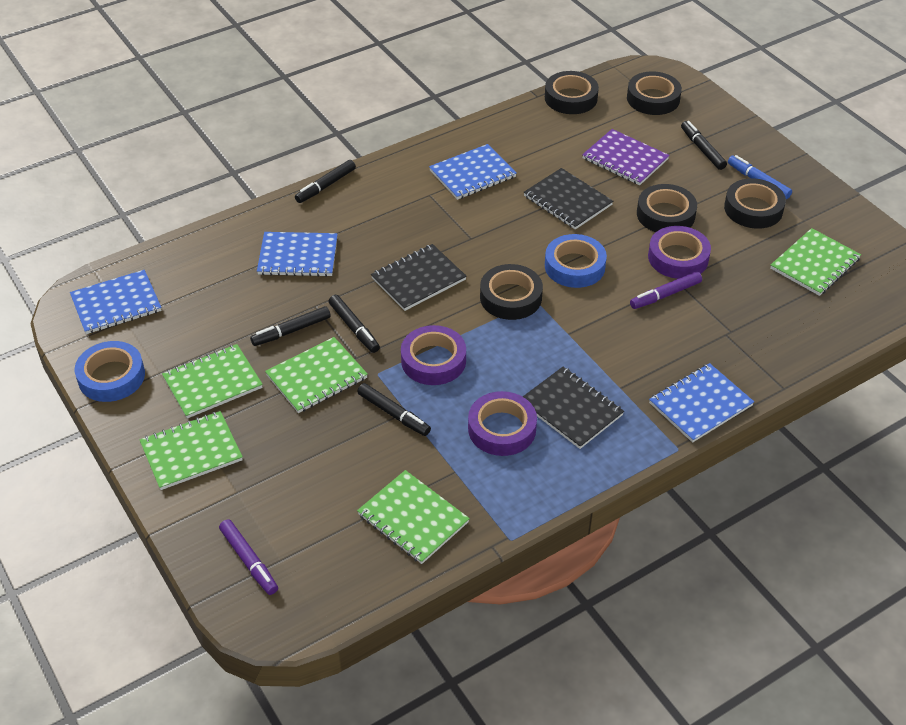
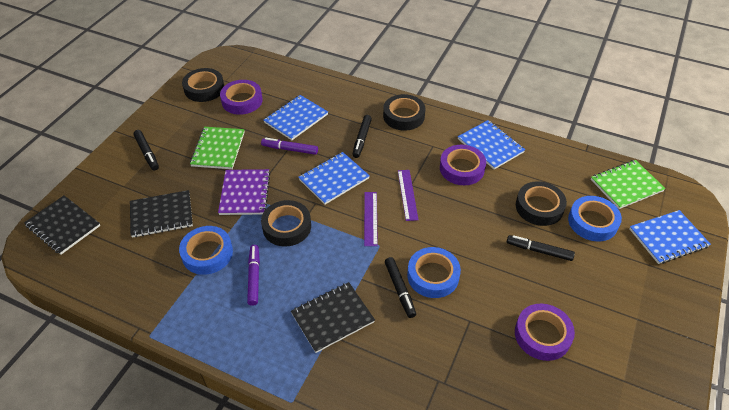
black marker: 5 -> 4
black tape: 5 -> 4
blue marker: 1 -> 0
blue tape: 2 -> 3
green notebook: 5 -> 2
purple ruler: 0 -> 2

